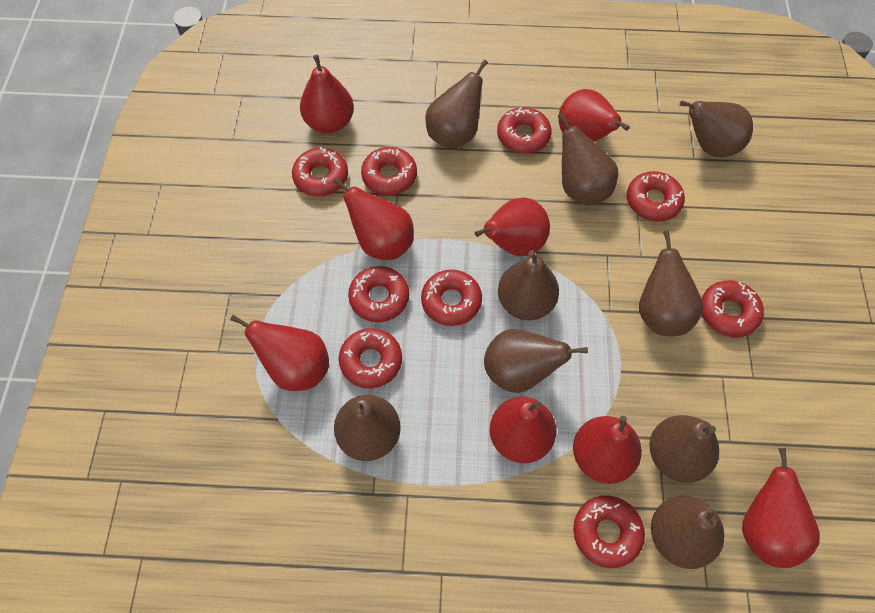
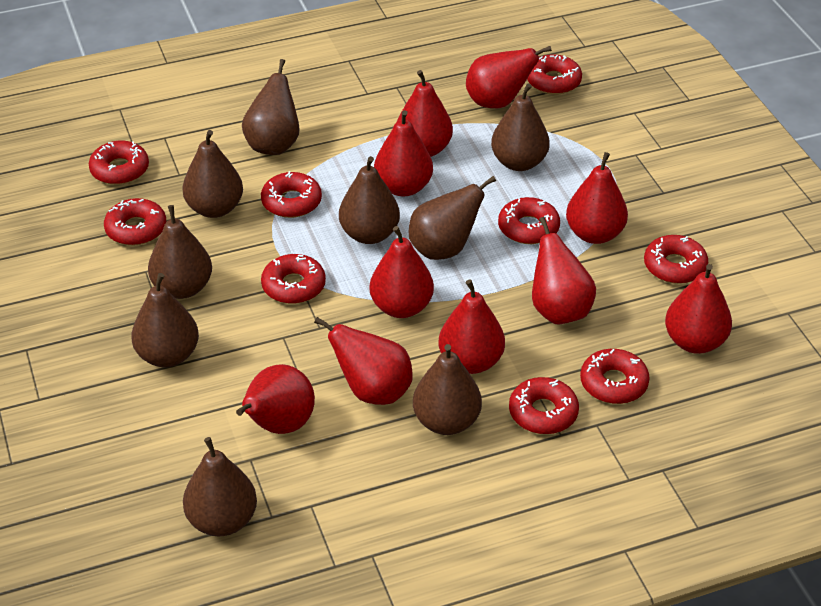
red pear: 8 -> 10

